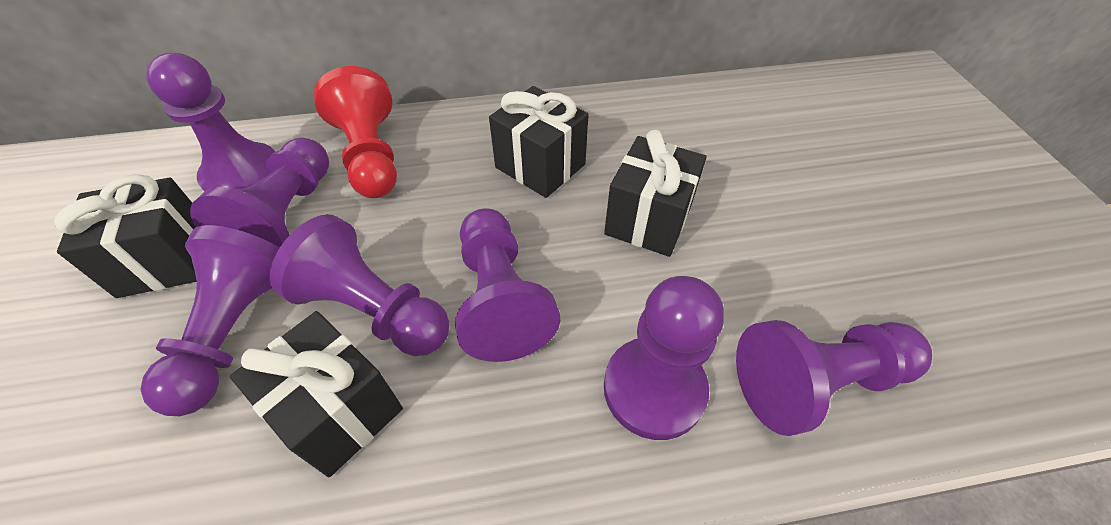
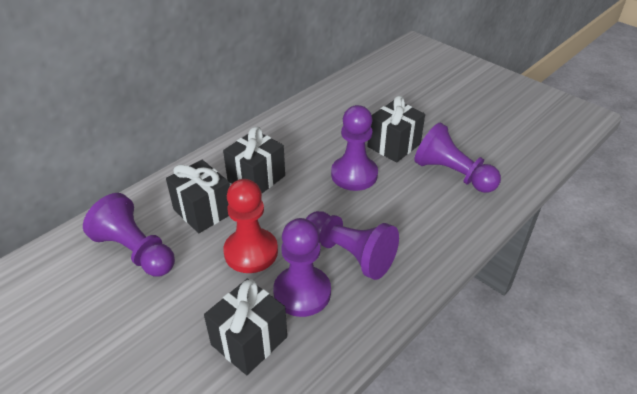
purple pawn: 7 -> 5

